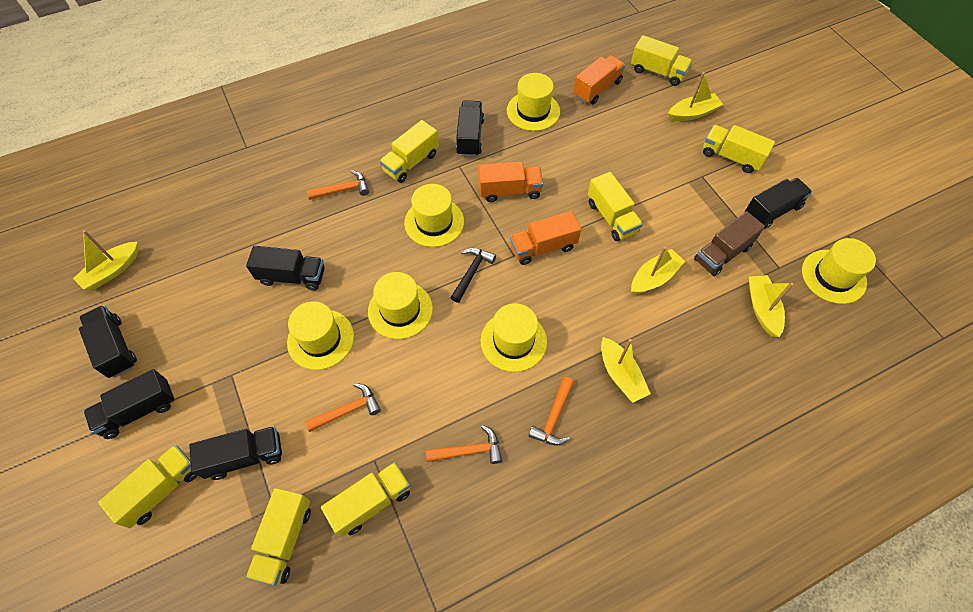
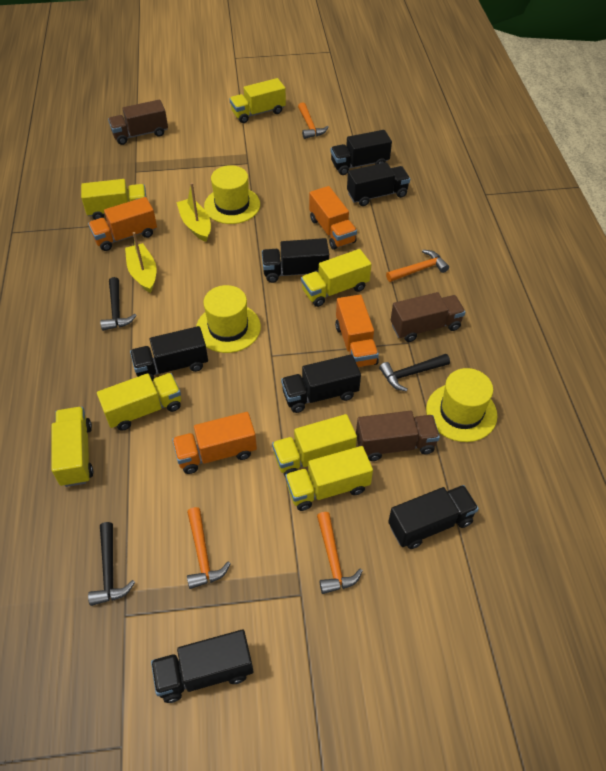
black hammer: 1 -> 3
black truck: 6 -> 7
brown truck: 1 -> 3
orange truck: 3 -> 4
yellow boat: 5 -> 2
yellow hat: 6 -> 3

